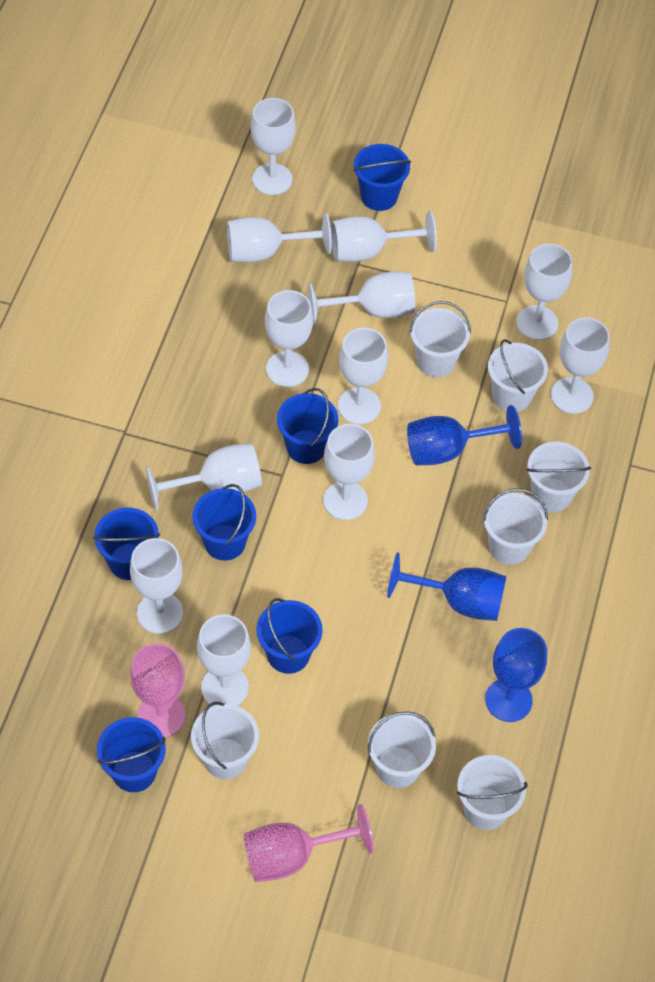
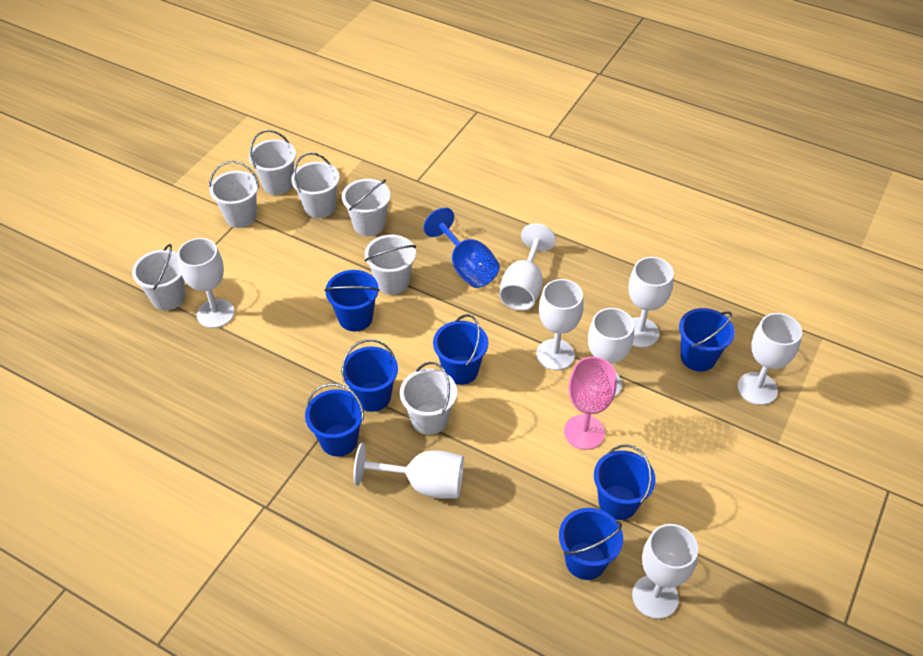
blue bucket: 6 -> 7
blue goblet: 3 -> 1
pink goblet: 2 -> 1
white goblet: 12 -> 8

